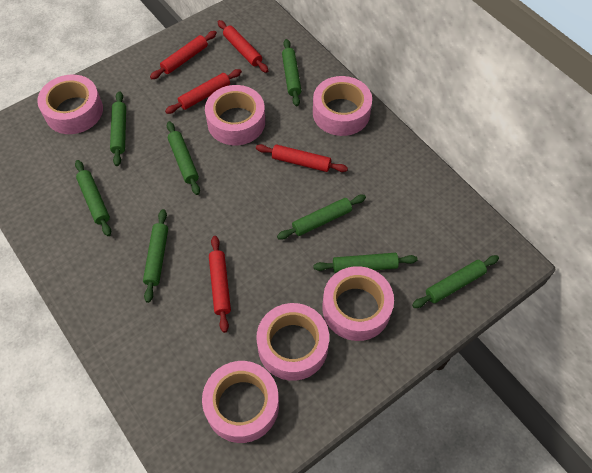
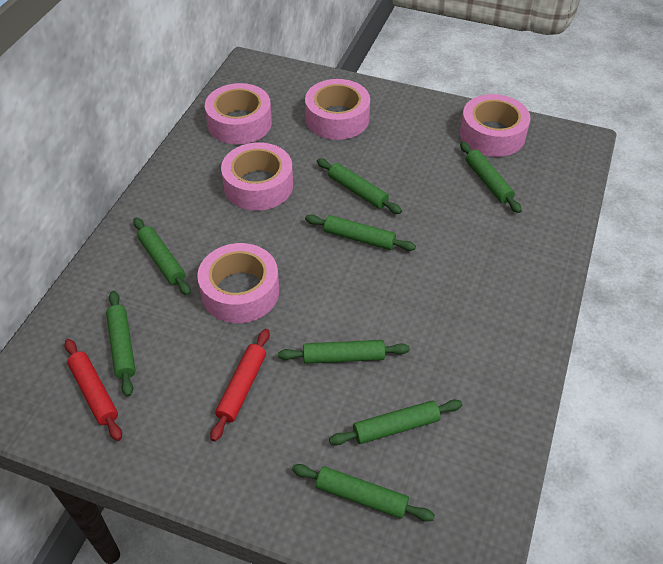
pink tape: 6 -> 5
red rolling pin: 5 -> 2

